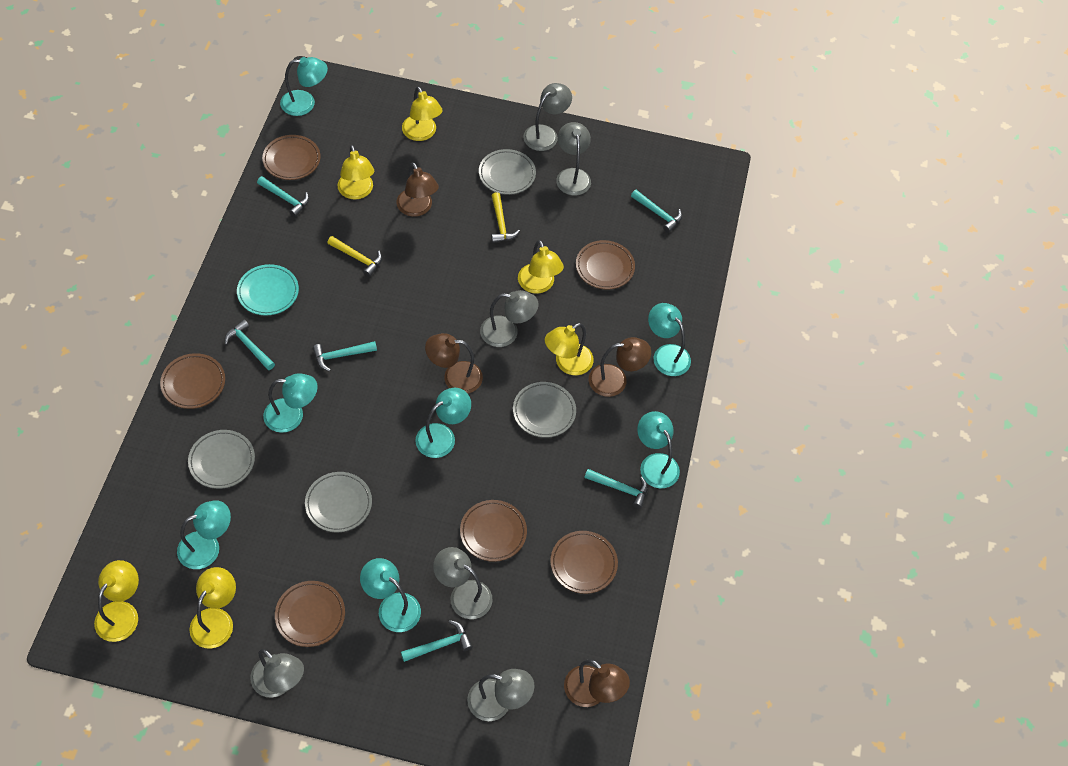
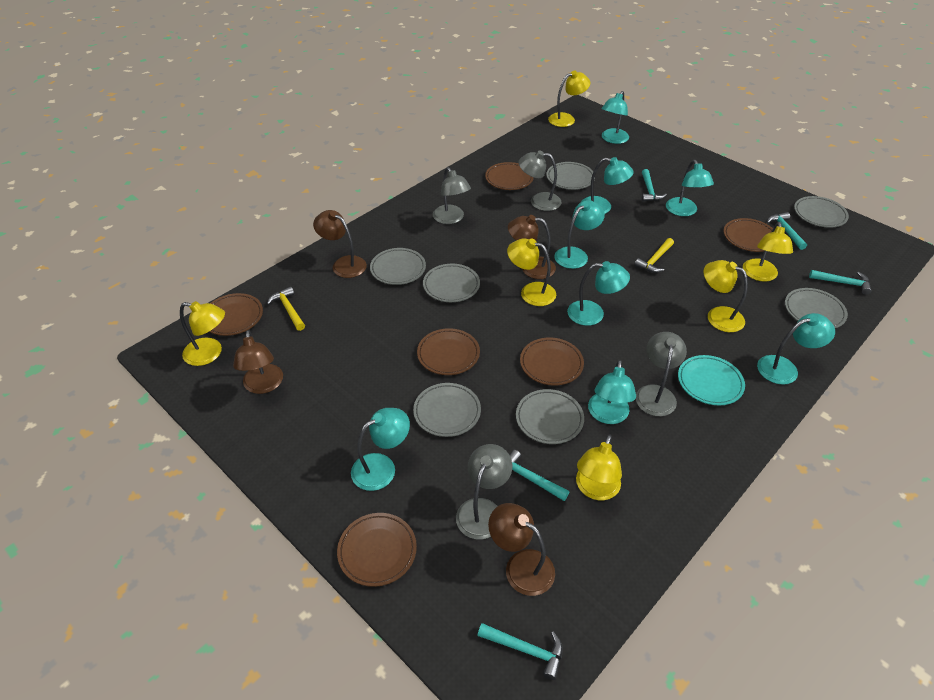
grey lamp: 6 -> 4
grey plate: 4 -> 7
turquoise hammer: 6 -> 5
turquoise lamp: 7 -> 8

